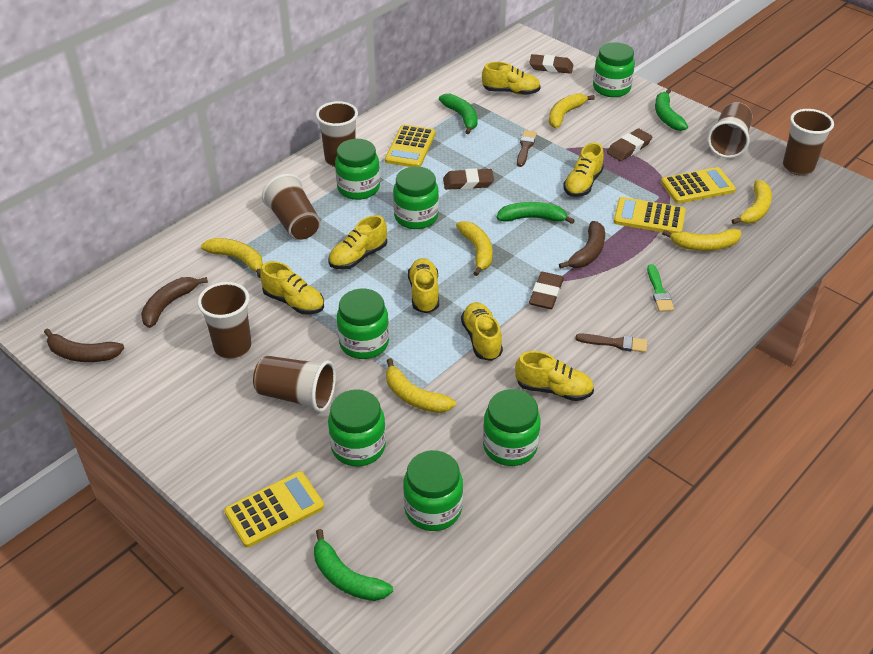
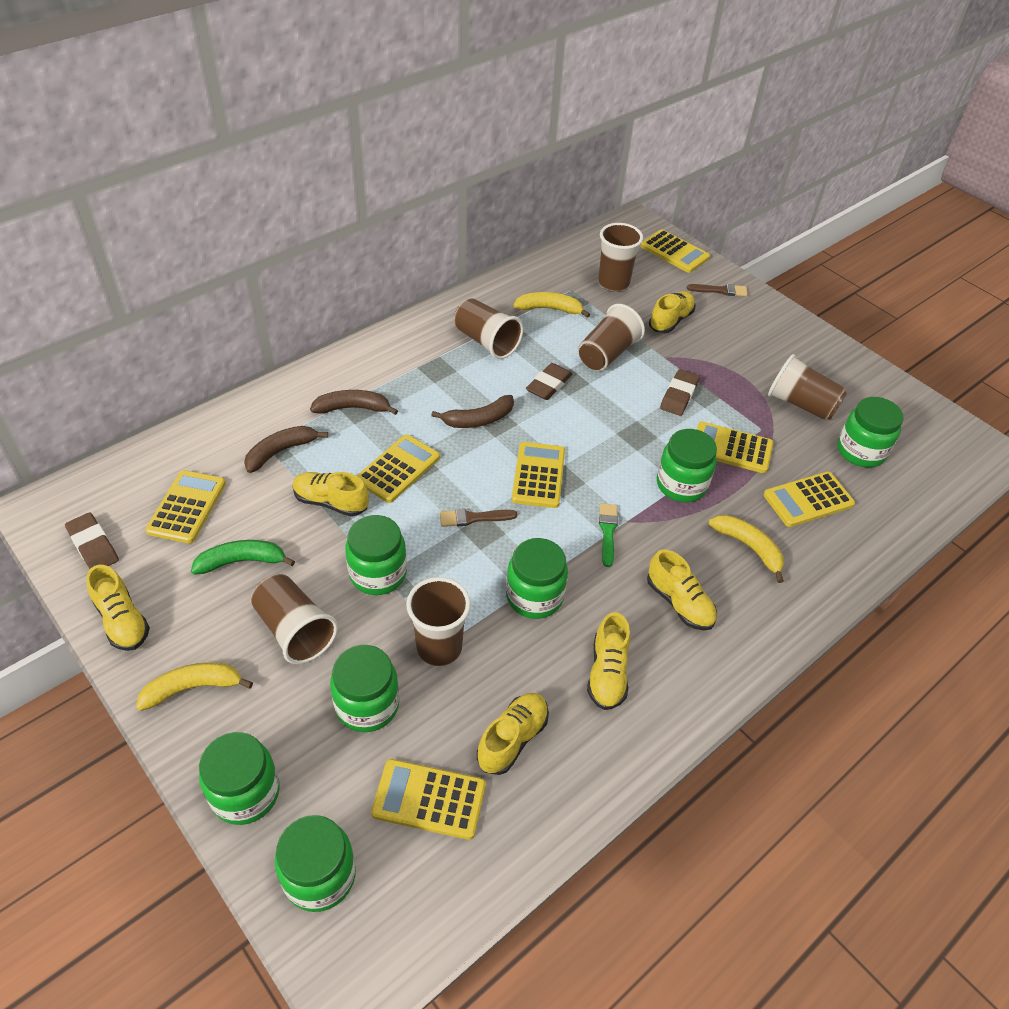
brown eraser: 4 -> 3
green banana: 4 -> 1
yellow banana: 6 -> 3
yellow calculator: 4 -> 7
yellow shoe: 7 -> 6

